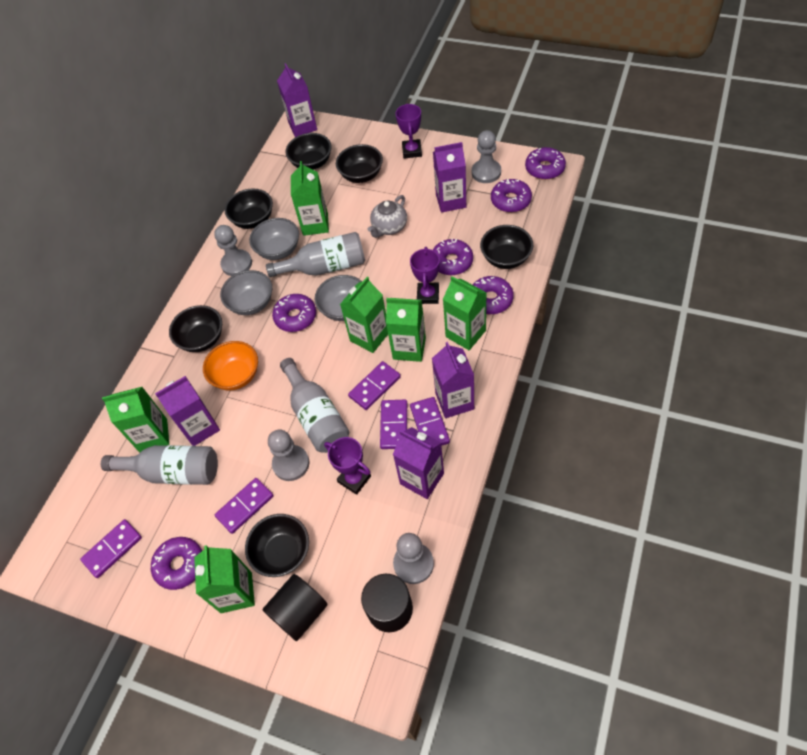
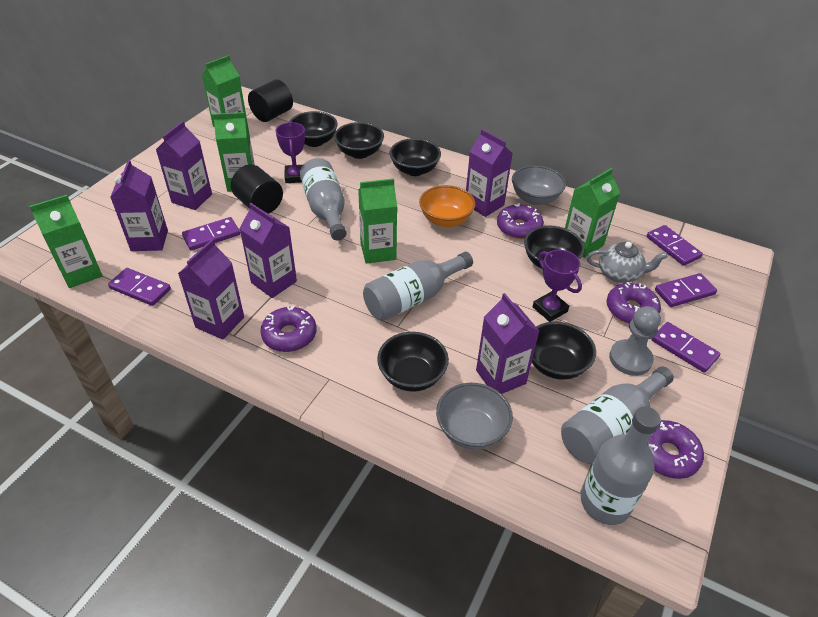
green carton: 6 -> 5
grey bottle: 3 -> 4
grey bowl: 3 -> 2
grey pawn: 4 -> 1
purple carton: 5 -> 6
purple donut: 6 -> 4
purple trophy: 3 -> 2

